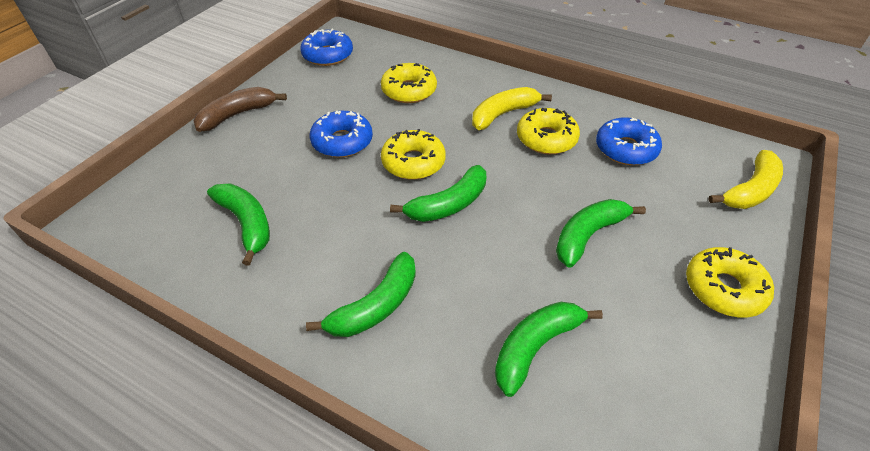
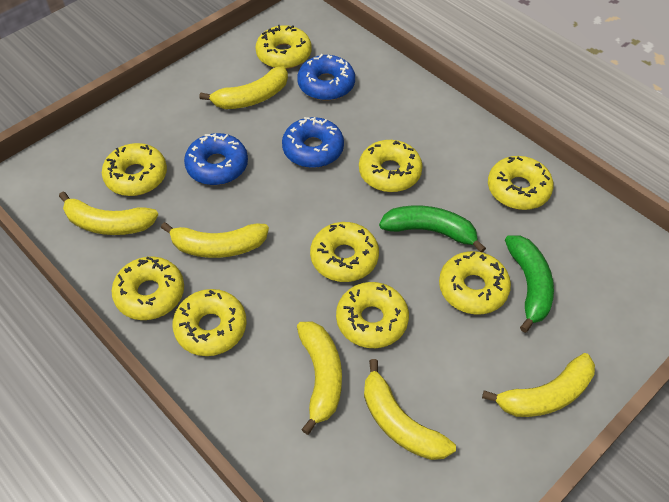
brown banana: 1 -> 0
green banana: 5 -> 2
yellow banana: 2 -> 6
yellow donut: 4 -> 9

